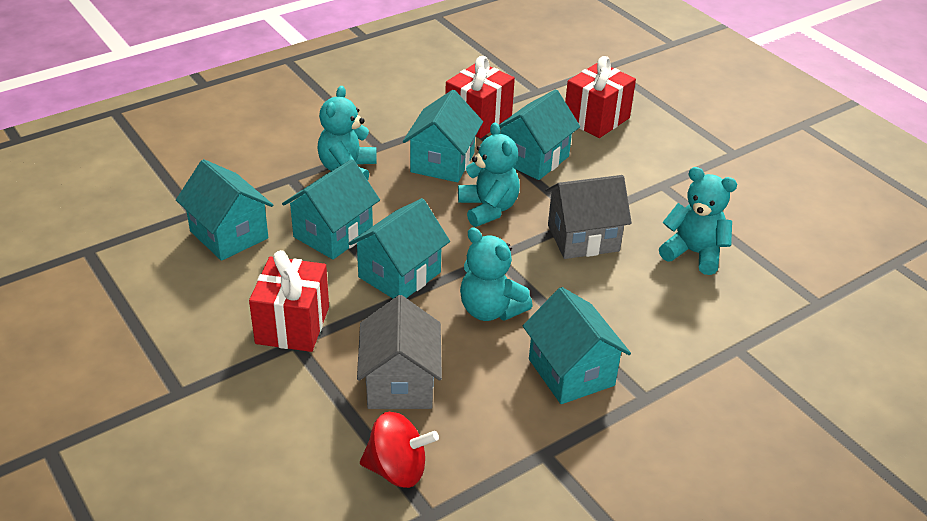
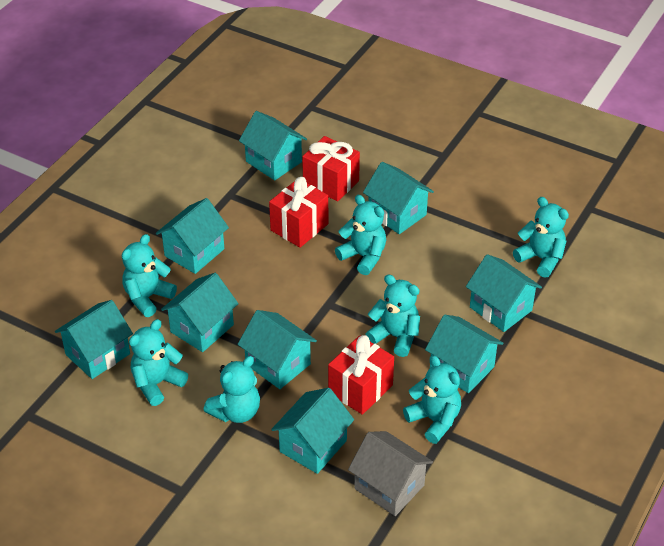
grey house: 2 -> 1
red spinning top: 1 -> 0
turquoise house: 6 -> 9
turquoise teddy bear: 4 -> 7

